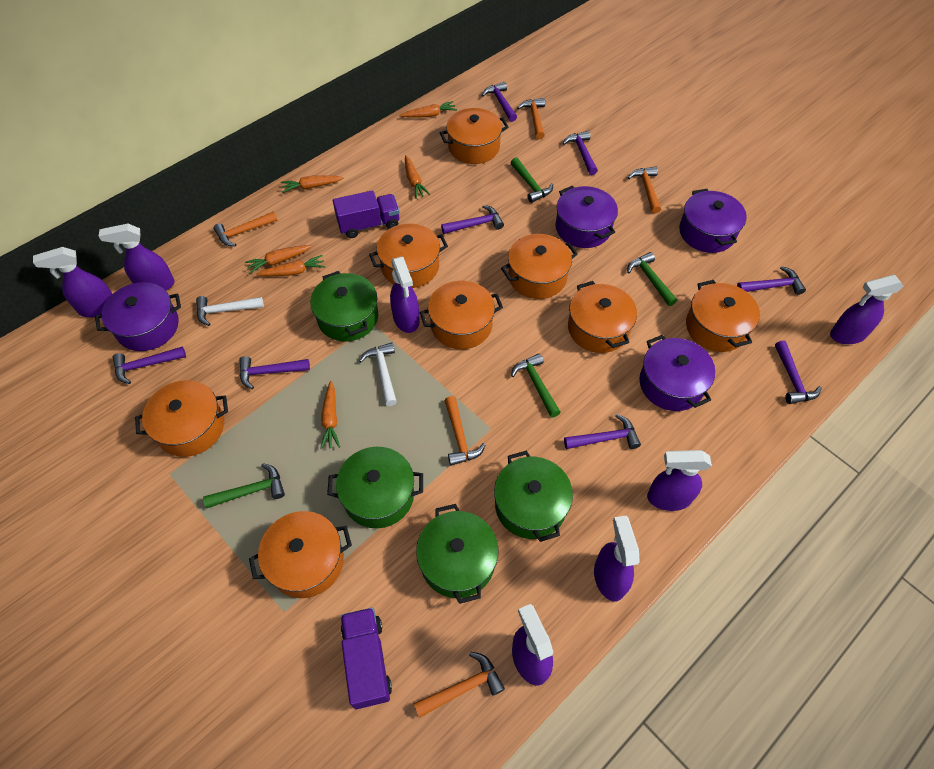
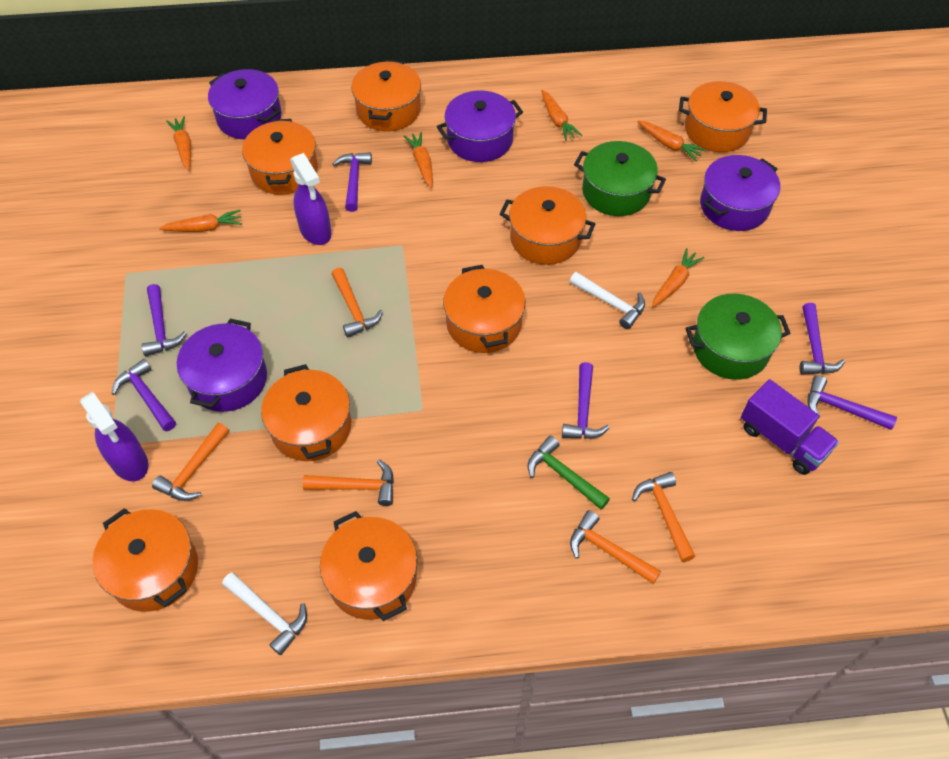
green hammer: 4 -> 1
green pot: 4 -> 2
purple hammer: 8 -> 6
purple spray bottle: 7 -> 2
purple truck: 2 -> 1

